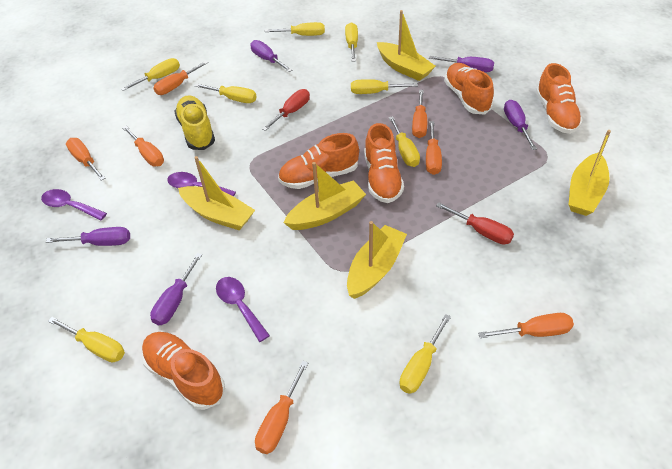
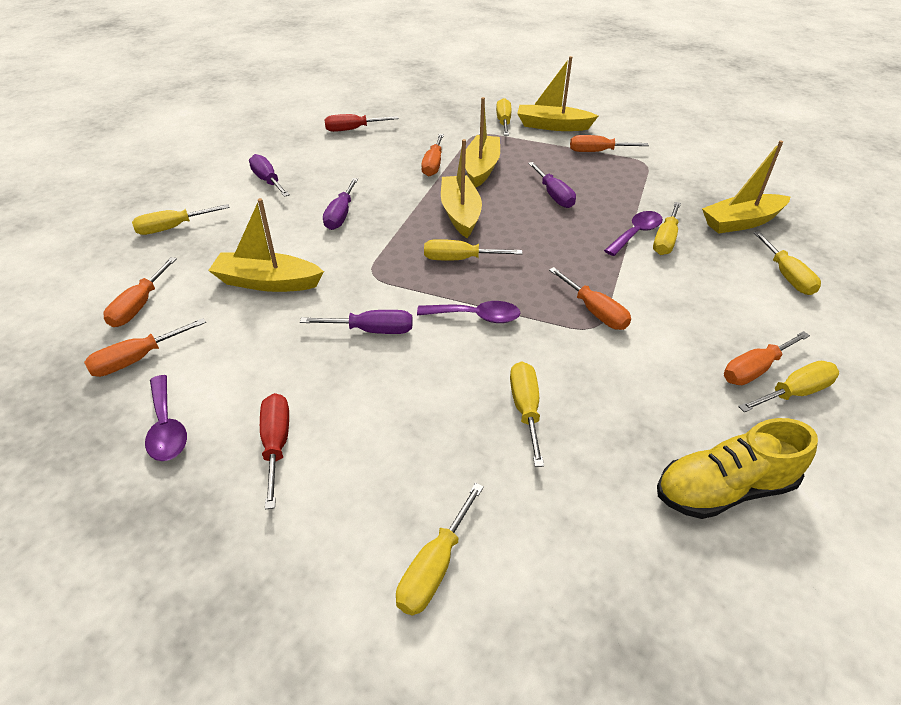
orange screwdriver: 7 -> 6
orange shoe: 5 -> 0
purple screwdriver: 5 -> 4

